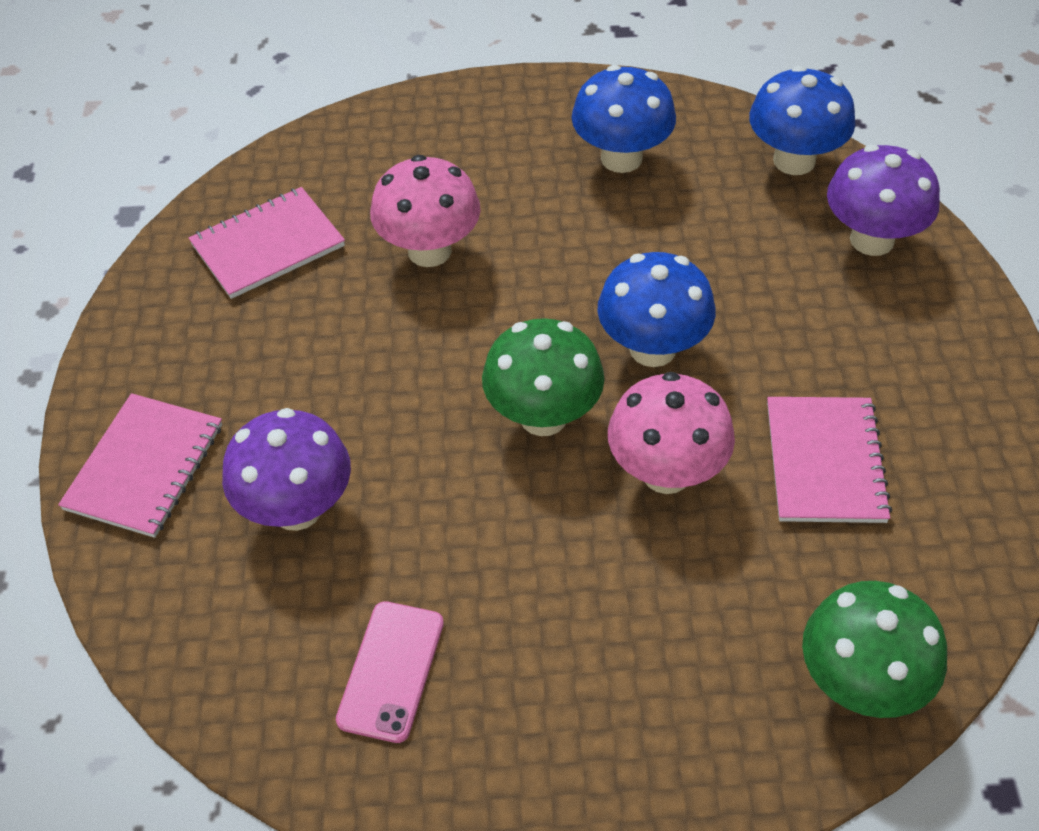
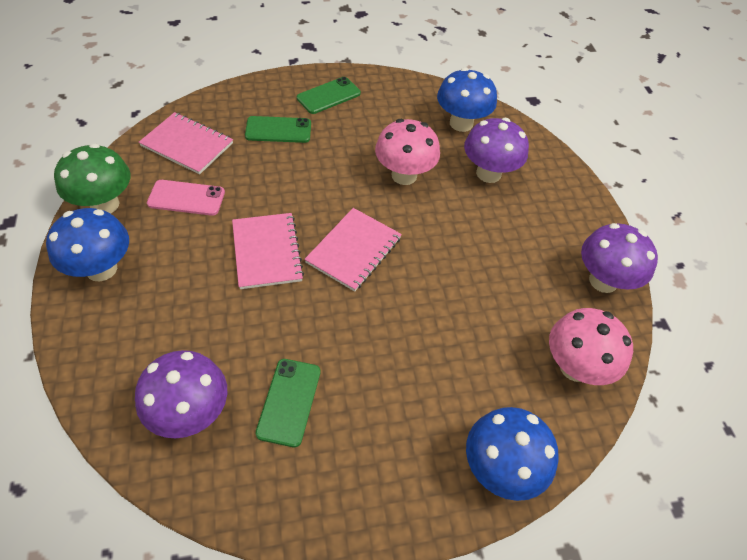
green mushroom: 2 -> 1
green phone: 0 -> 3
purple mushroom: 2 -> 3

